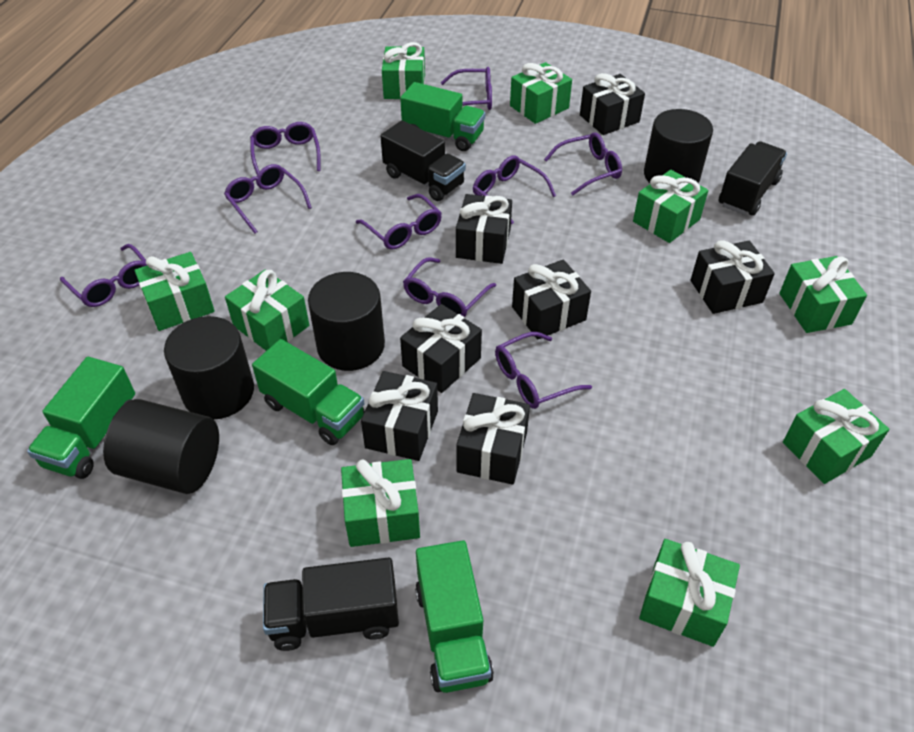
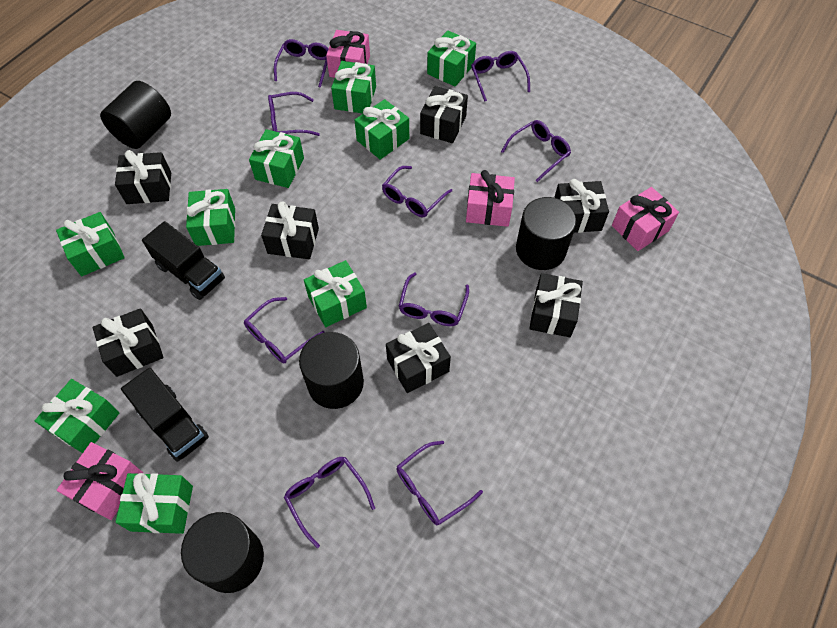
black truck: 3 -> 2
green truck: 4 -> 0
pink gift: 0 -> 4

